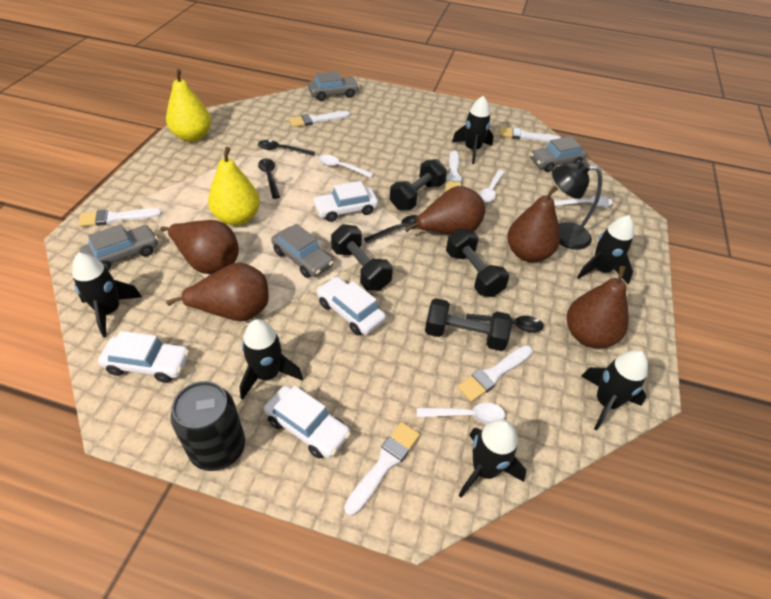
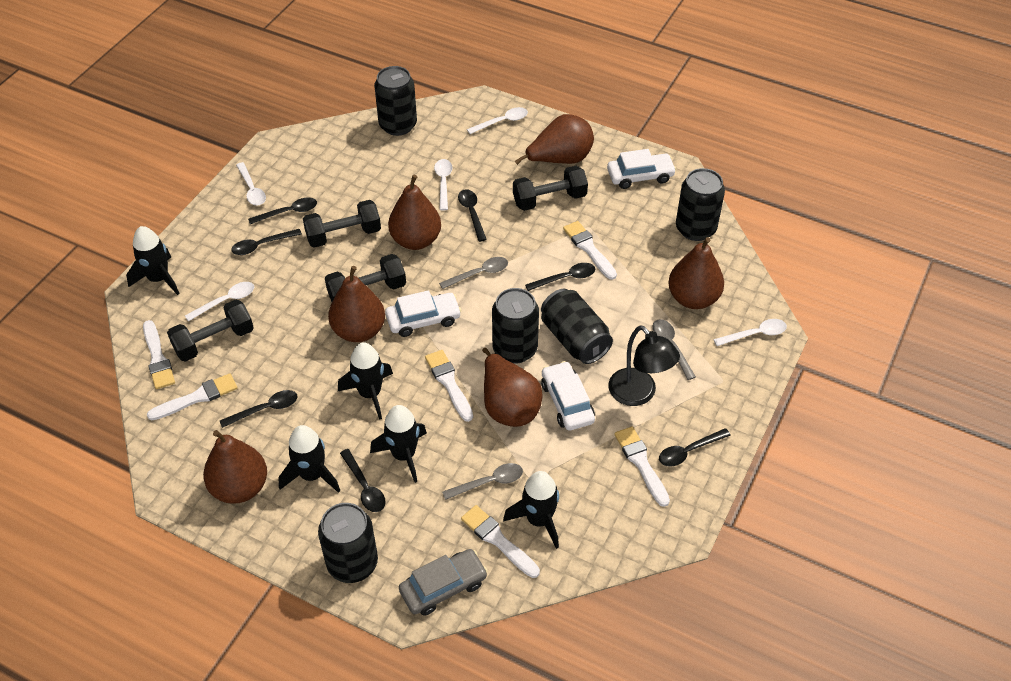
black can: 1 -> 5
black rocket: 6 -> 5
black spoon: 4 -> 7
brown pear: 5 -> 6
grey car: 4 -> 1
grey spoon: 0 -> 3
white car: 4 -> 3
white spoon: 4 -> 5
yellow pear: 2 -> 0

